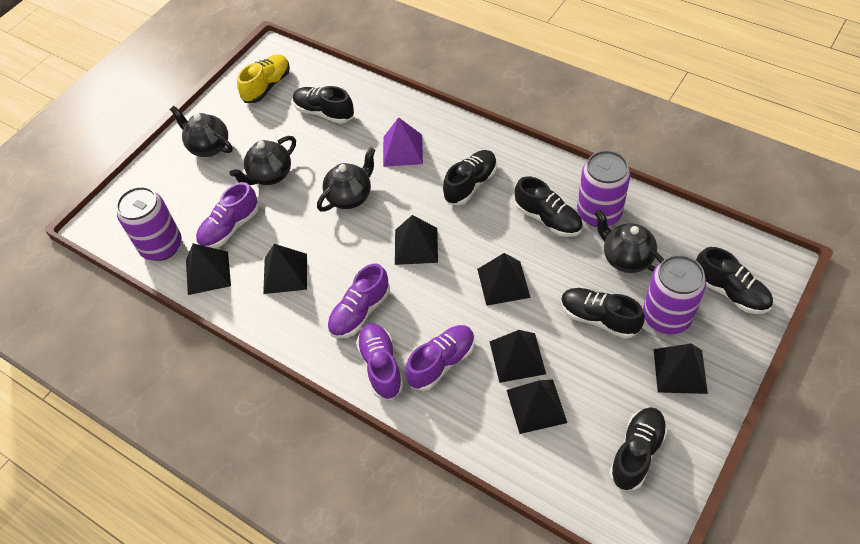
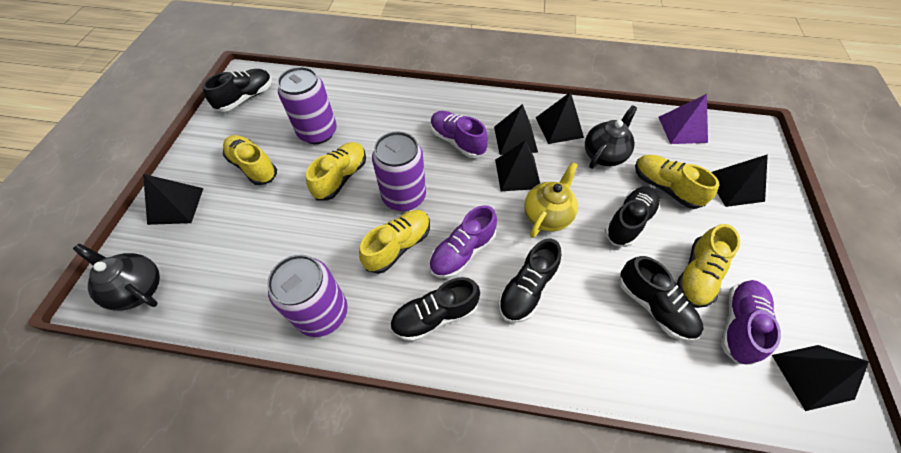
black pyramid: 7 -> 6
black shoe: 6 -> 5
black teapot: 4 -> 2
purple shoe: 4 -> 3
yellow shoe: 1 -> 5
yellow teapot: 0 -> 1

